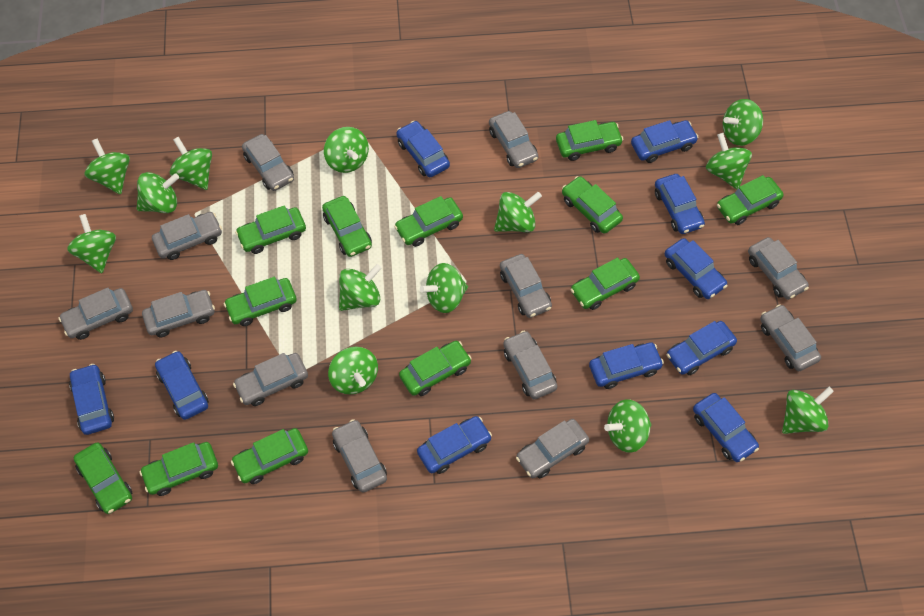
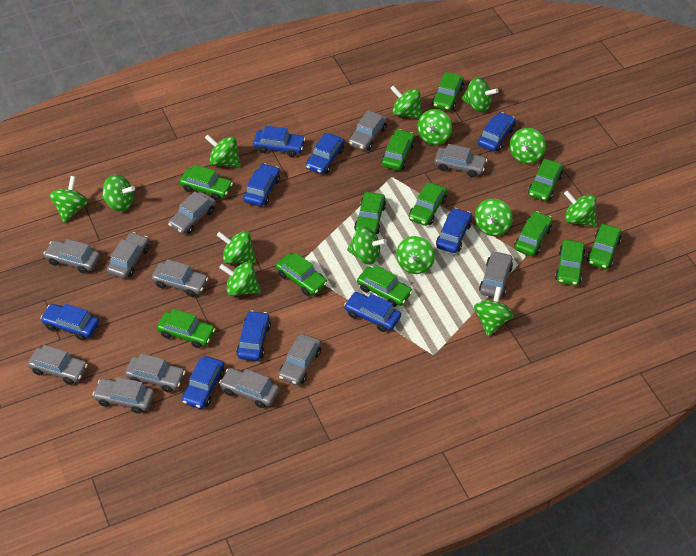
blue car: 10 -> 9
green spinning top: 13 -> 14

